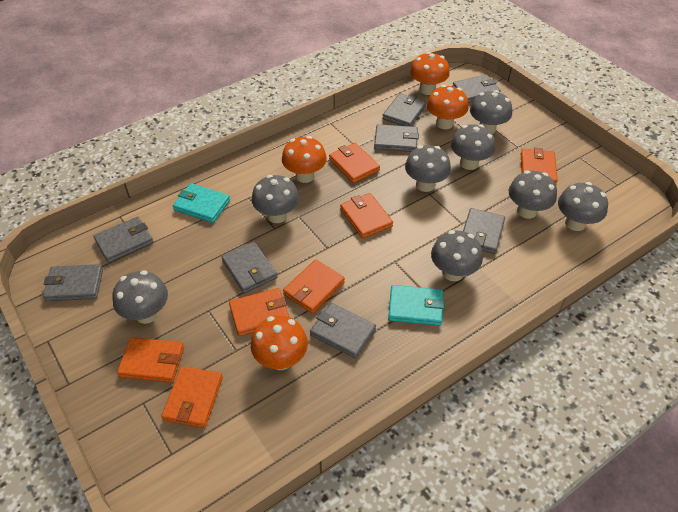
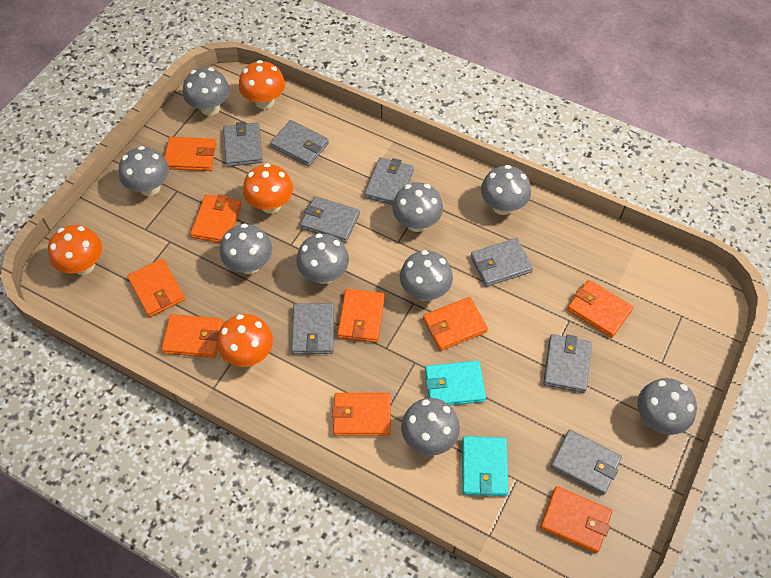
grey mushroom: 8 -> 9
orange wallet: 7 -> 9

